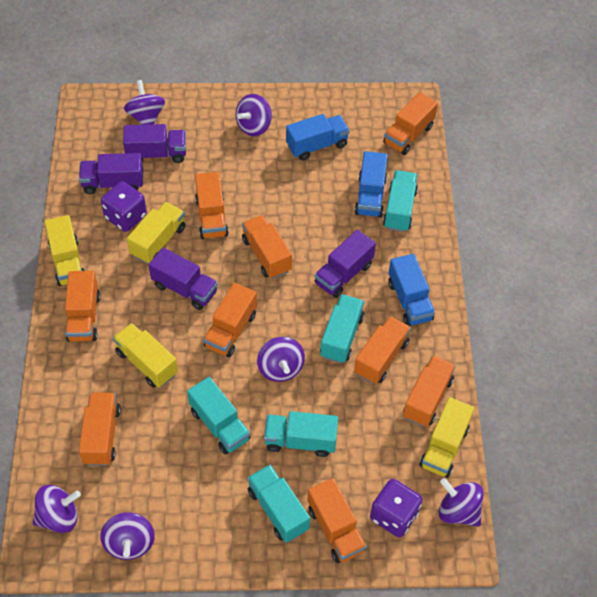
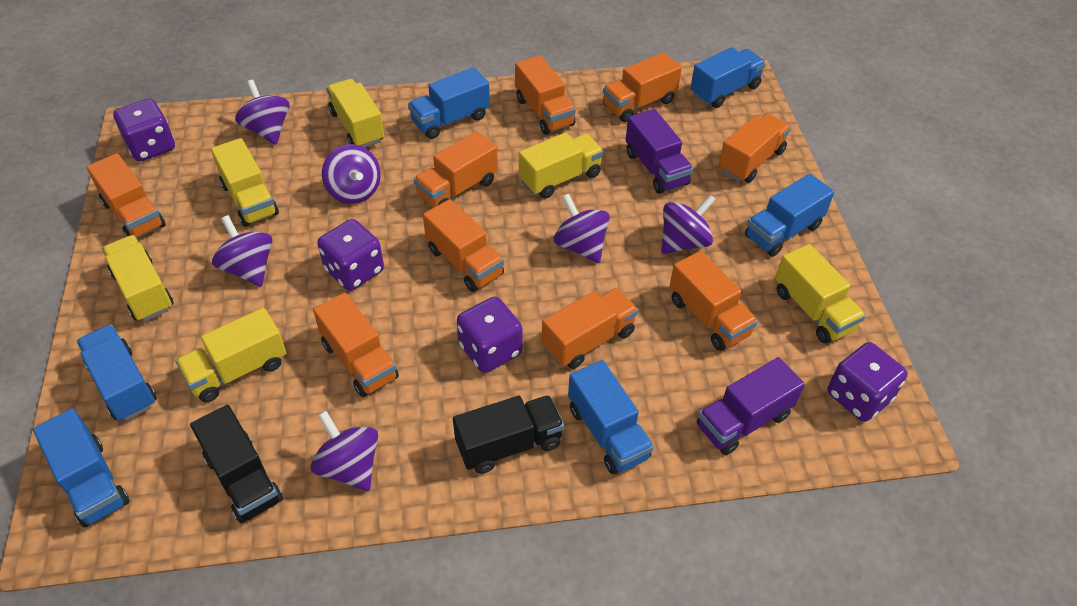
black truck: 0 -> 2
blue truck: 3 -> 6
purple dice: 2 -> 4
purple truck: 4 -> 2
turquoise truck: 5 -> 0
yellow truck: 4 -> 6

